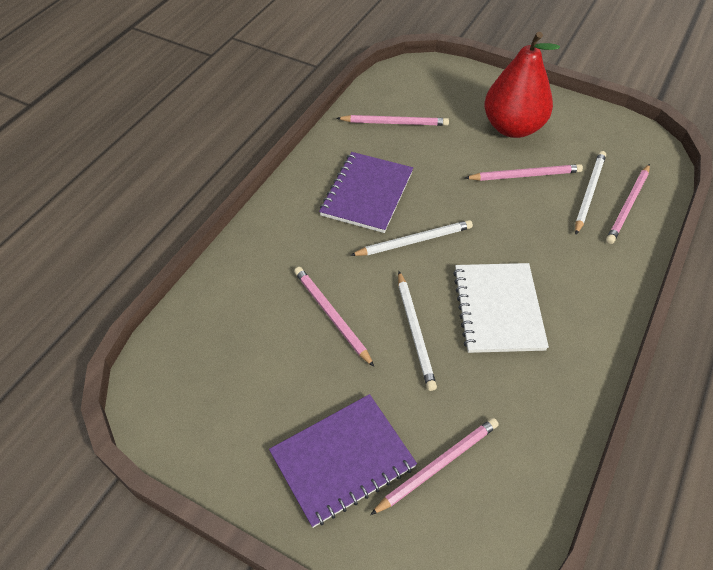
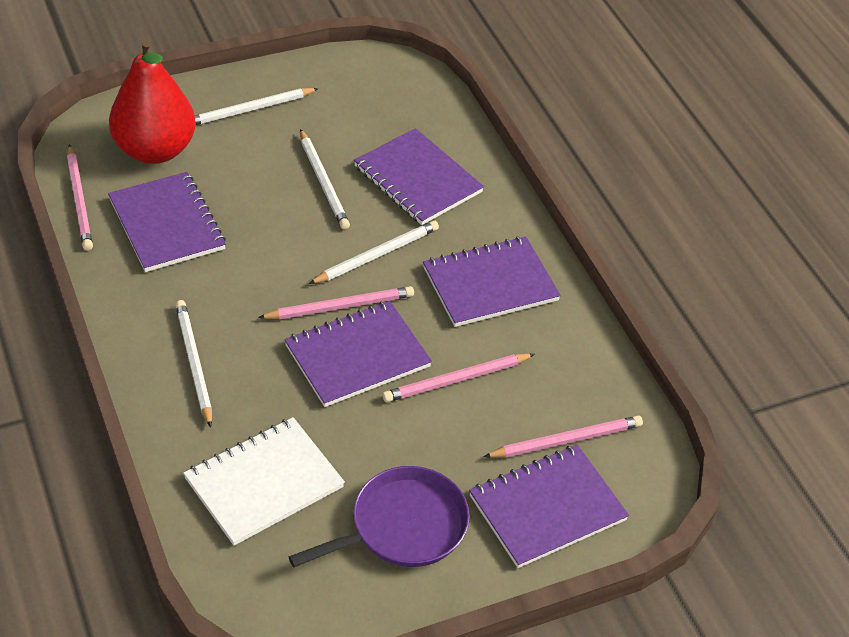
pink pencil: 5 -> 4
purple notebook: 2 -> 5
purple pan: 0 -> 1
white pencil: 3 -> 4

